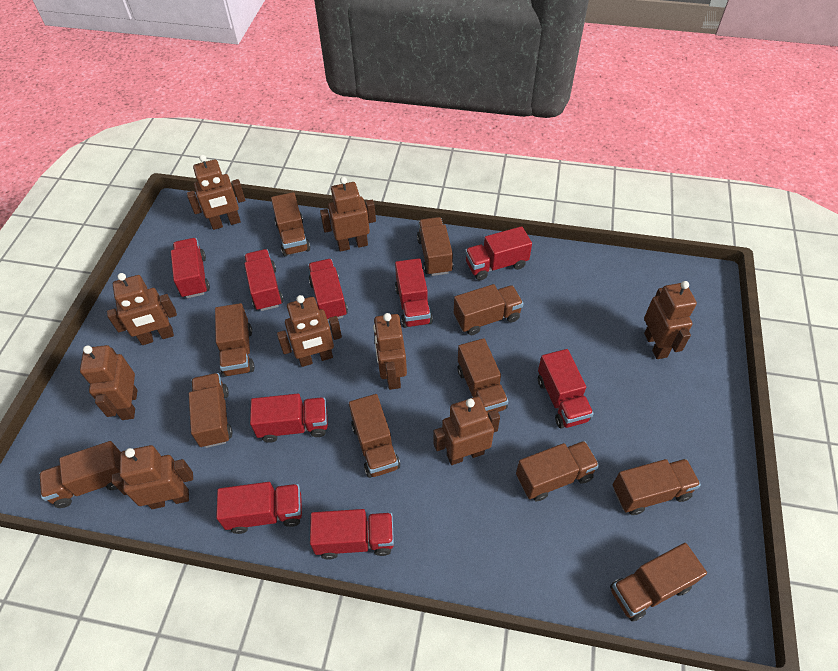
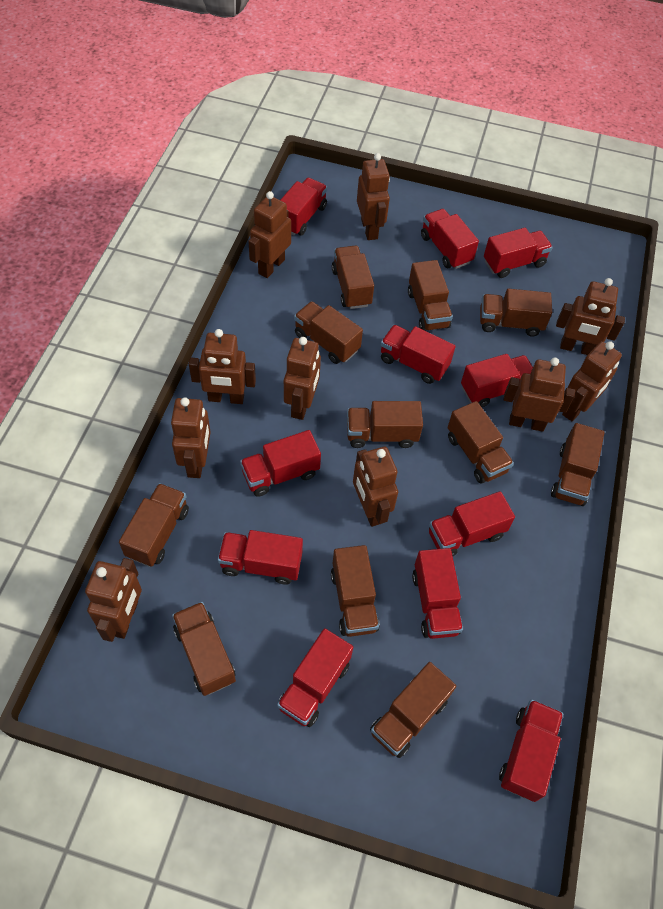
brown robot: 9 -> 10
red truck: 9 -> 11

